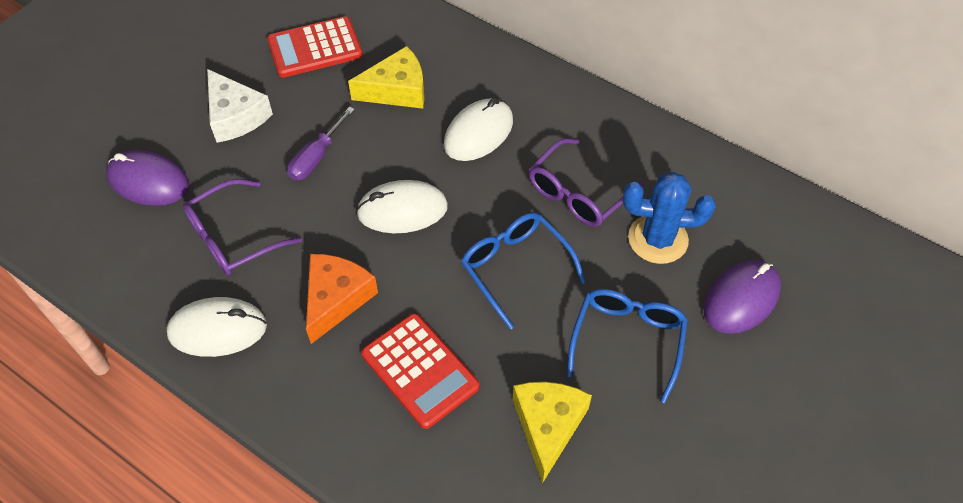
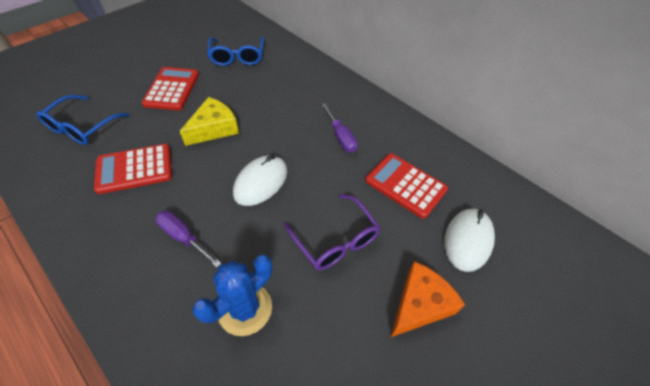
purple glasses: 2 -> 1
purple mouse: 2 -> 0
purple screwdriver: 1 -> 2
red calculator: 2 -> 3
white cheese: 1 -> 0
white mouse: 3 -> 2
yellow cheese: 2 -> 1

